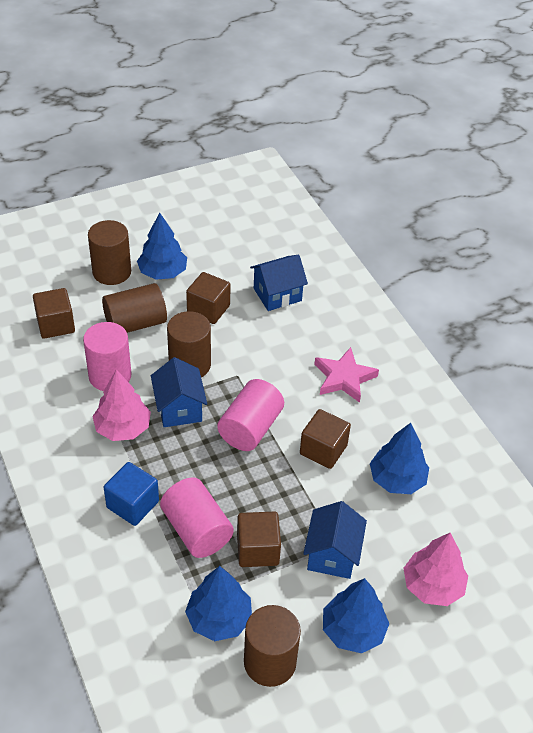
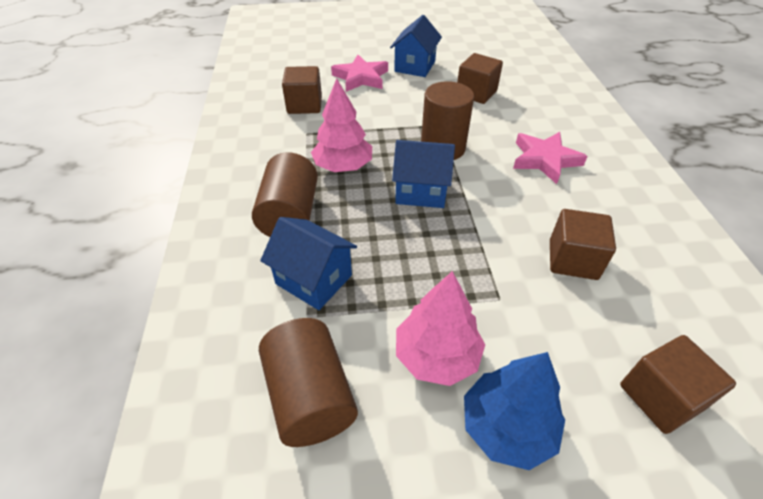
blue cube: 1 -> 0
blue tree: 4 -> 1
brown cylinder: 4 -> 3
pink cylinder: 3 -> 0
pink star: 1 -> 2

